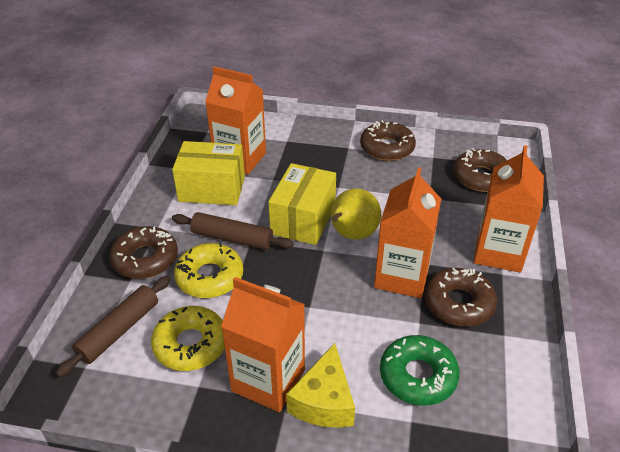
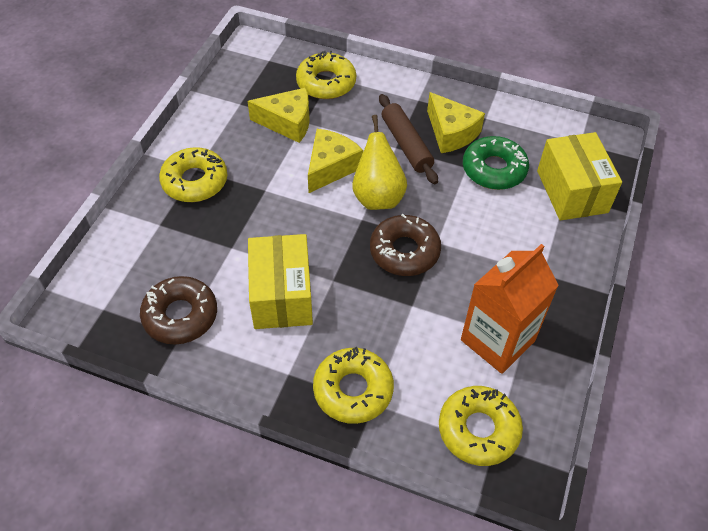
brown donut: 4 -> 2
brown rolling pin: 2 -> 1
orange carton: 4 -> 1
yellow cheese: 1 -> 3
yellow donut: 2 -> 4

